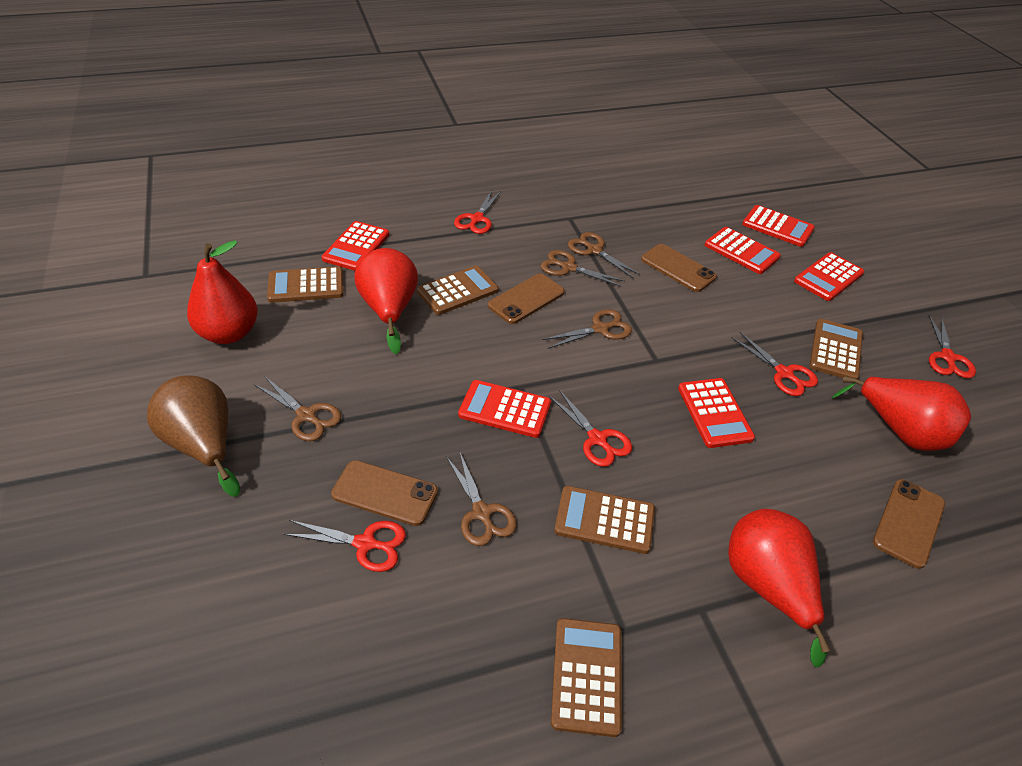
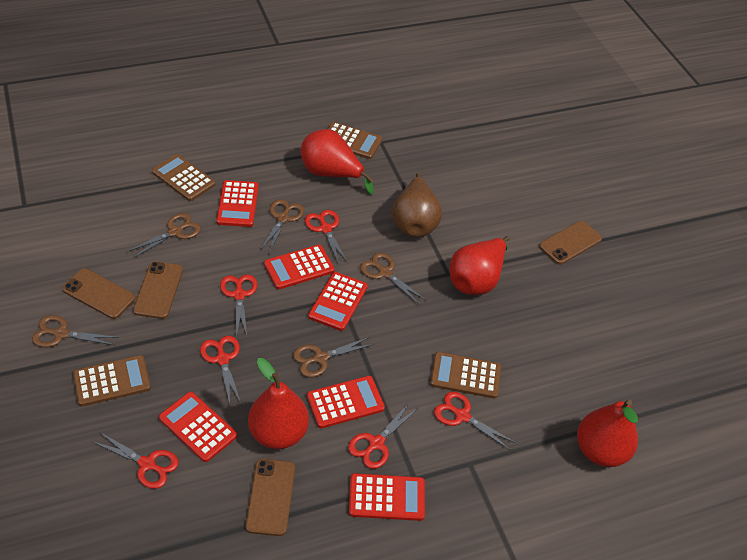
brown calculator: 5 -> 4
red scissors: 5 -> 6

